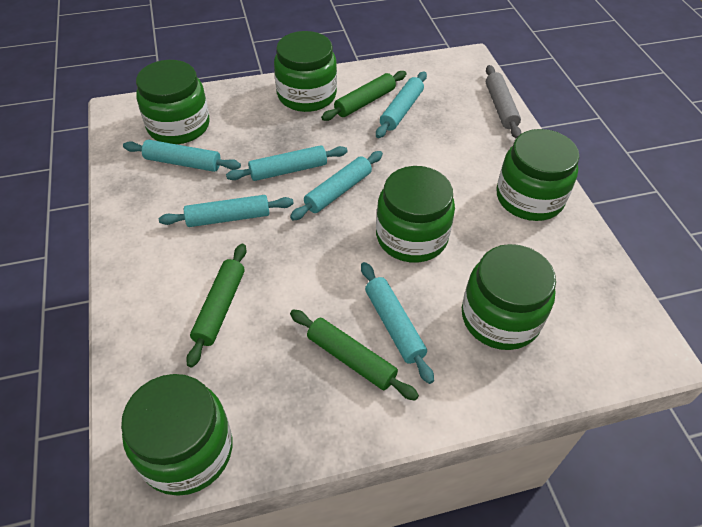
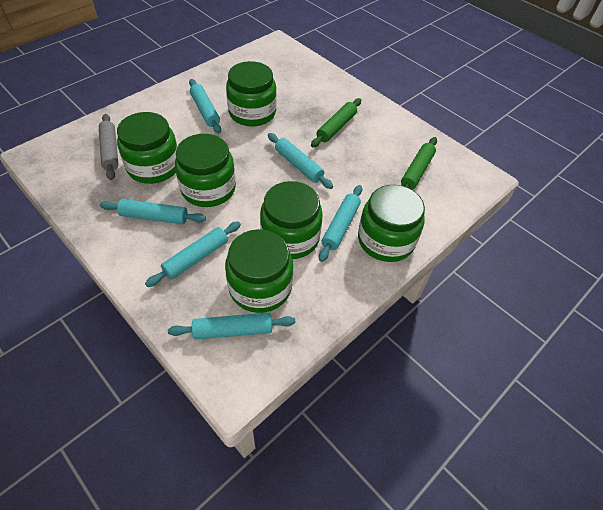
green rolling pin: 3 -> 2

